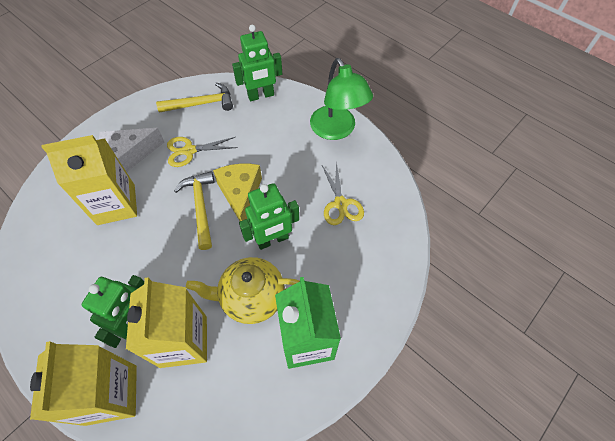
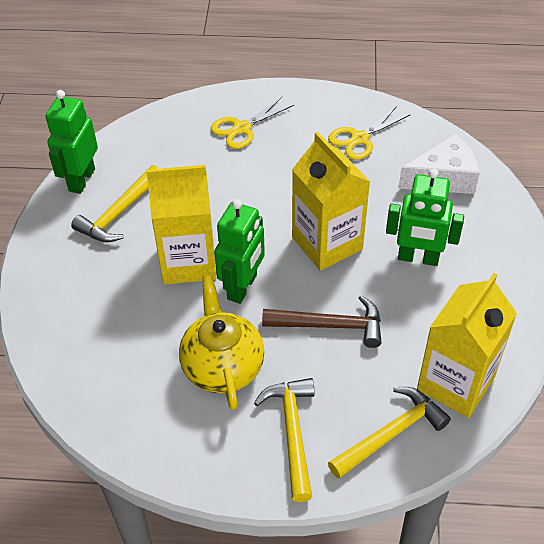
brown hammer: 0 -> 1
green carton: 1 -> 0
green lamp: 1 -> 0
yellow cheese: 1 -> 0
yellow hammer: 2 -> 3

